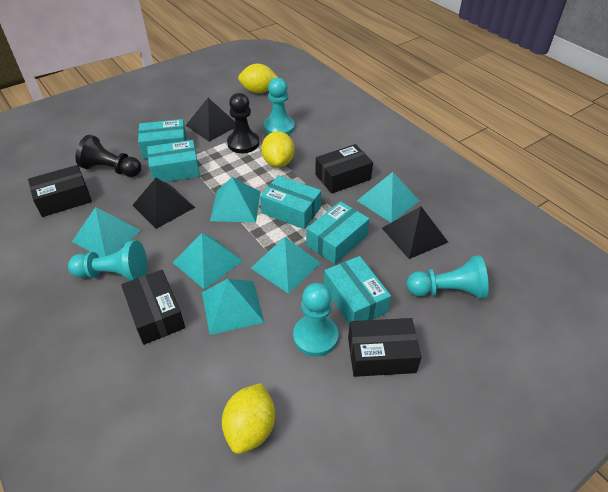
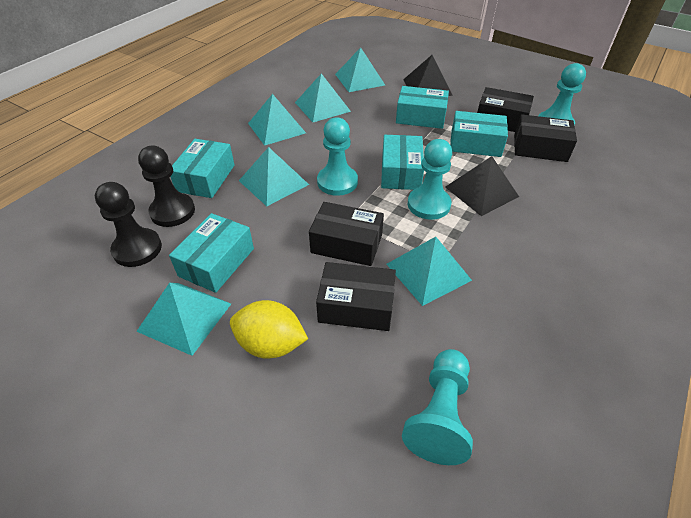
black pyramid: 3 -> 2
yellow lemon: 3 -> 1

